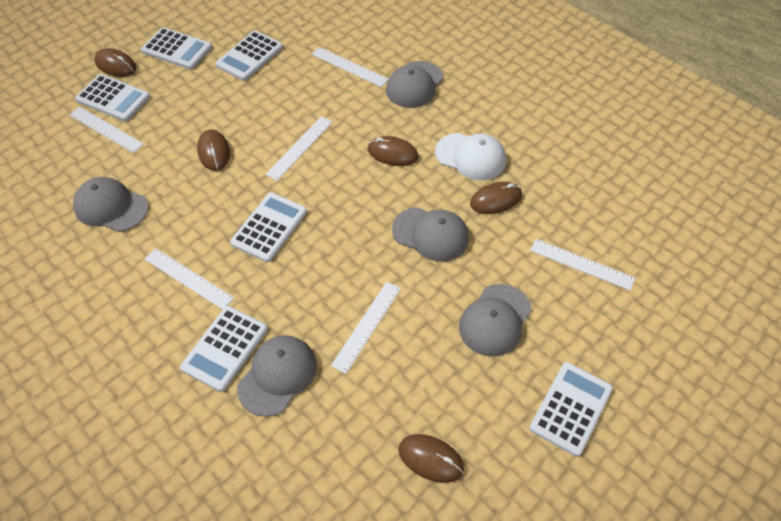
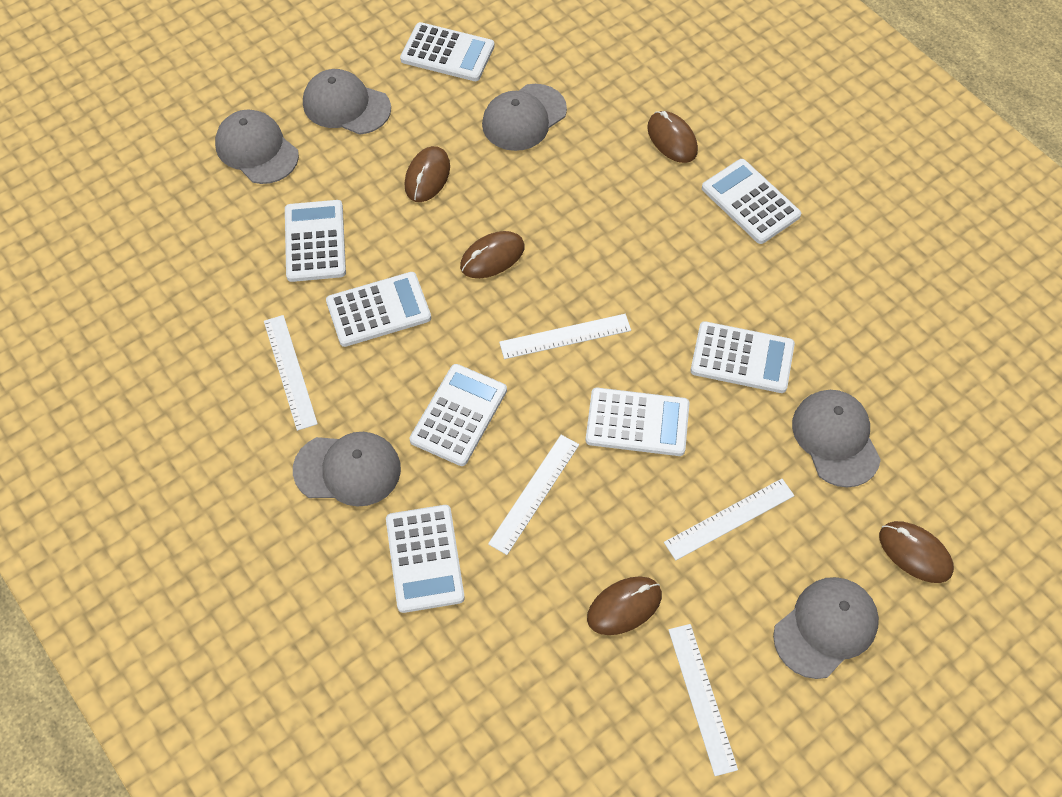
grey cap: 5 -> 6
white calculator: 6 -> 8
white cap: 1 -> 0
white ruler: 6 -> 5

